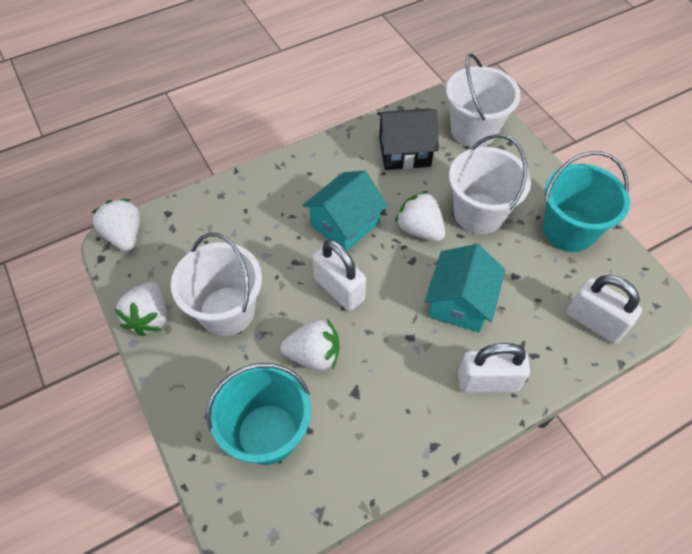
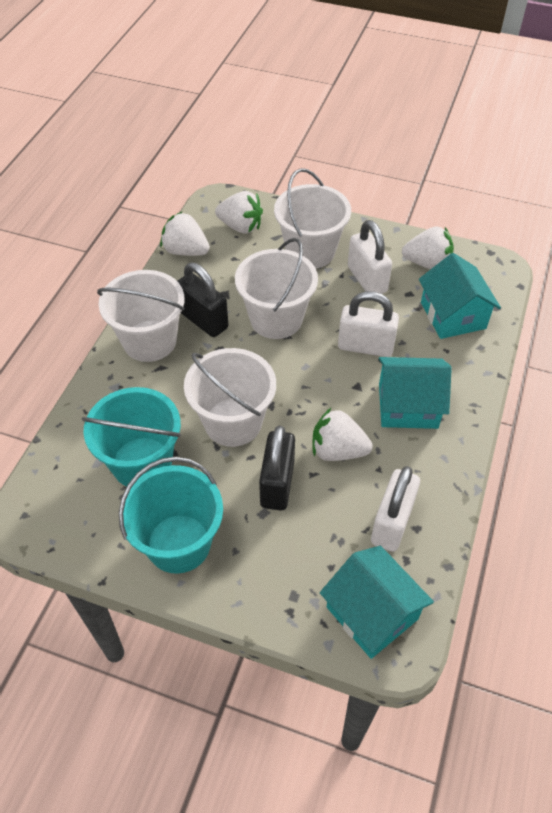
black house: 1 -> 0
black padlock: 0 -> 2
turquoise house: 2 -> 3
white bucket: 3 -> 4

